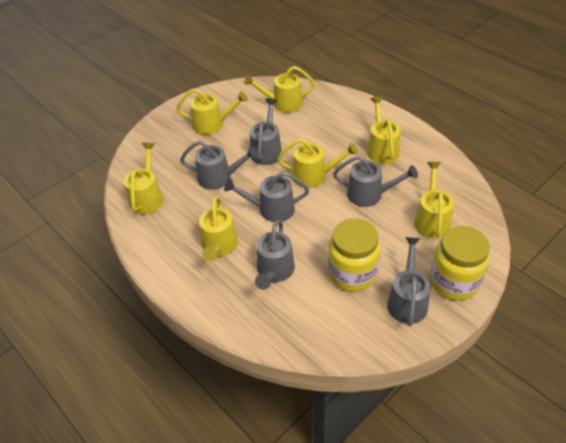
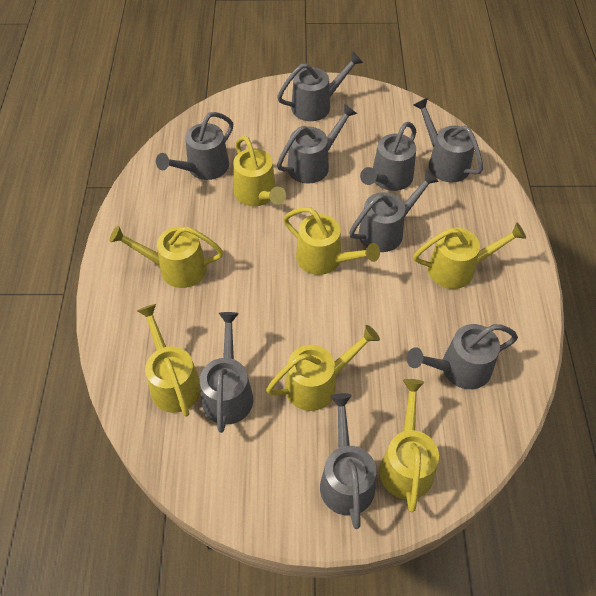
grey watering can: 6 -> 9
yellow jar: 2 -> 0

